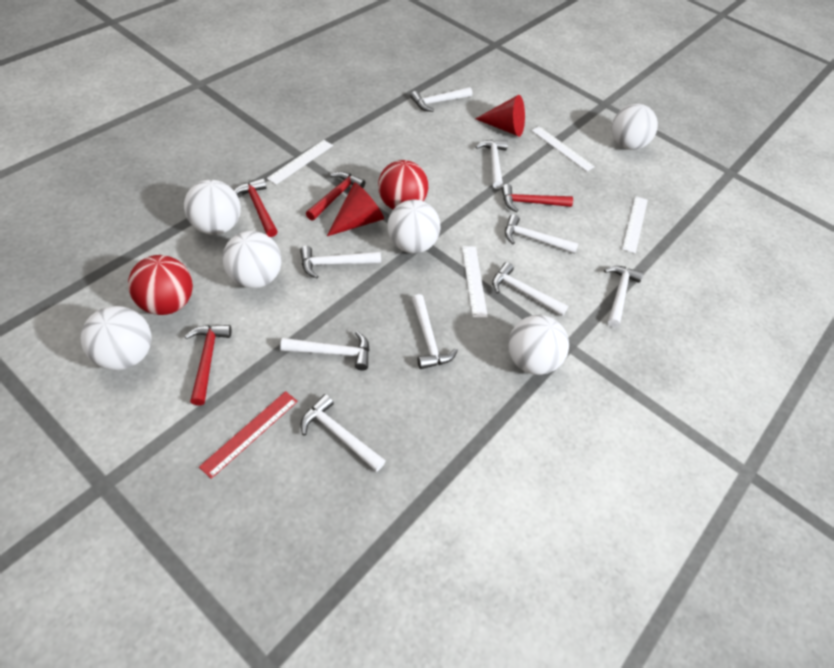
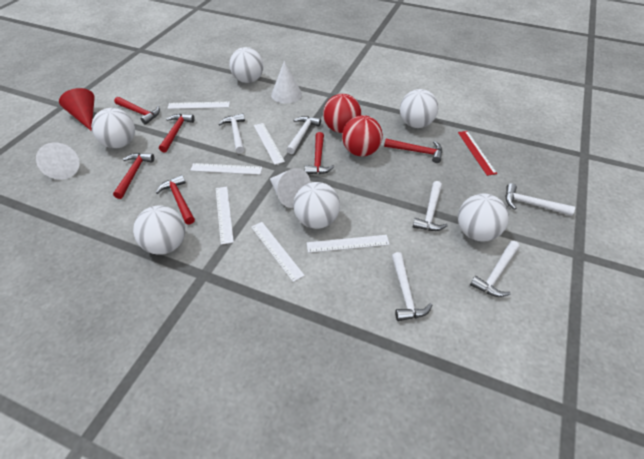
red cone: 2 -> 1
red hammer: 4 -> 6
white cone: 0 -> 3
white hammer: 9 -> 6
white ruler: 4 -> 6

